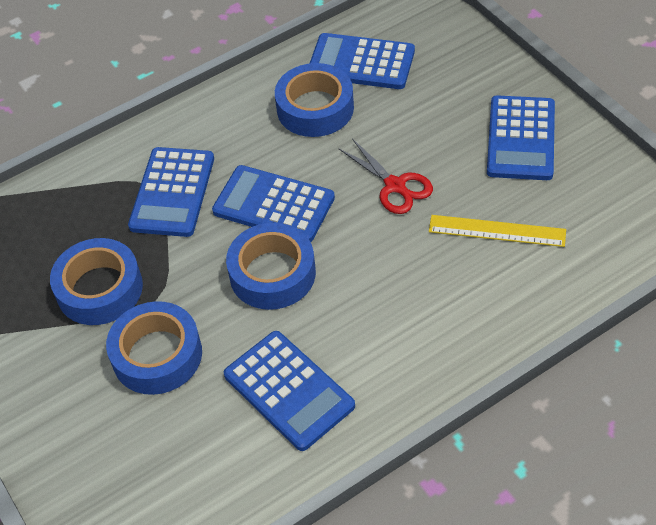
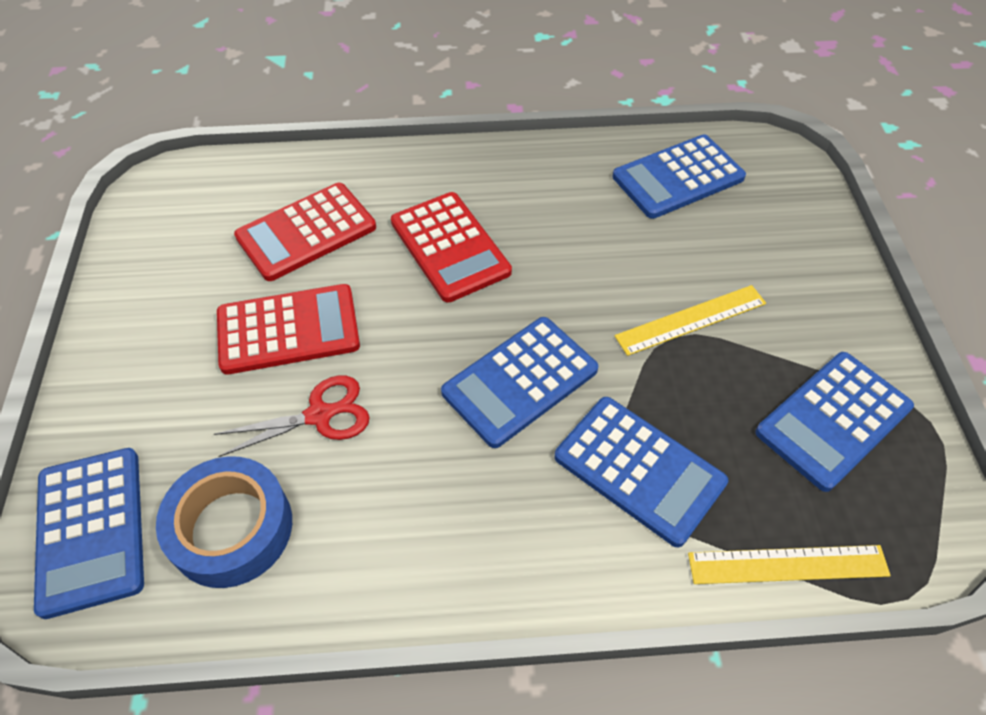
blue tape: 4 -> 1
red calculator: 0 -> 3
yellow ruler: 1 -> 2

